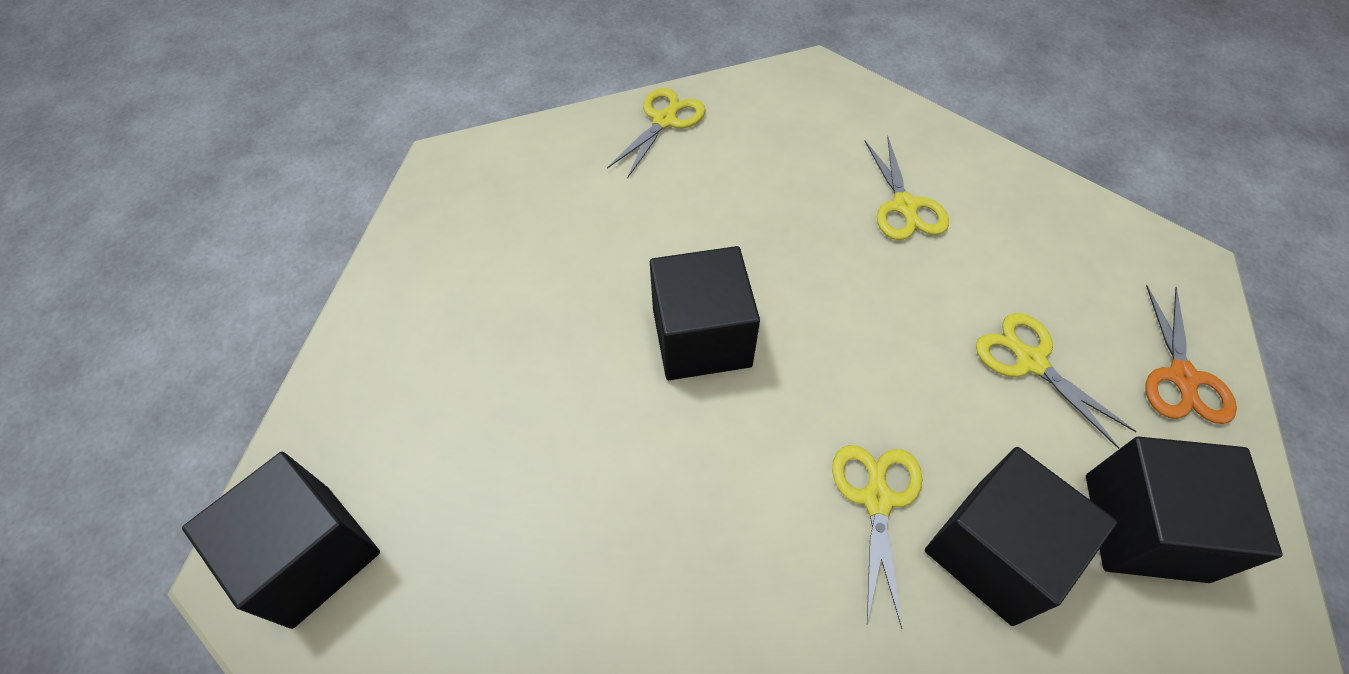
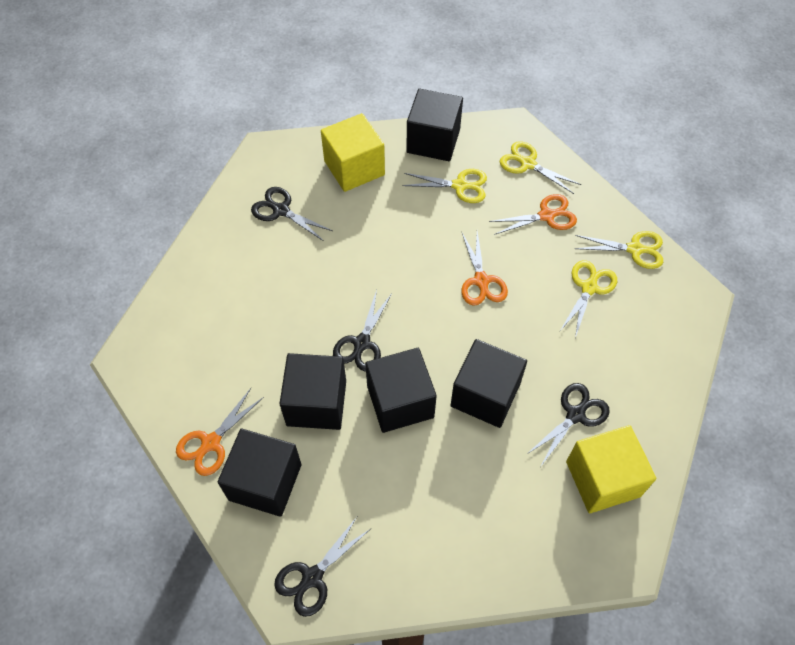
black cube: 4 -> 5
black scissors: 0 -> 4
orange scissors: 1 -> 3
yellow cube: 0 -> 2

